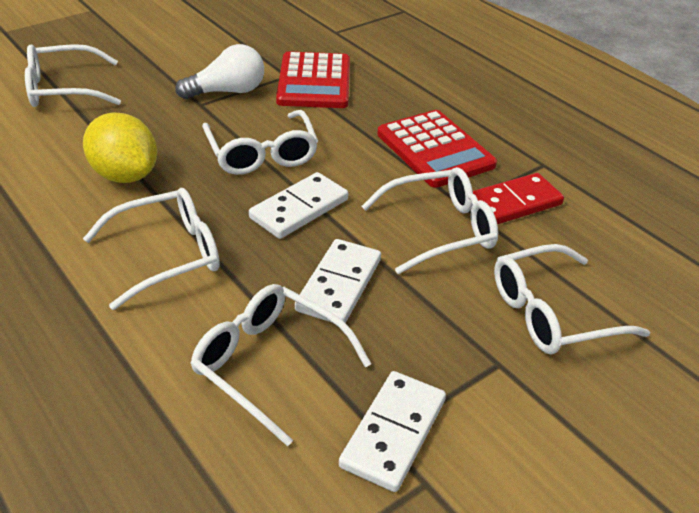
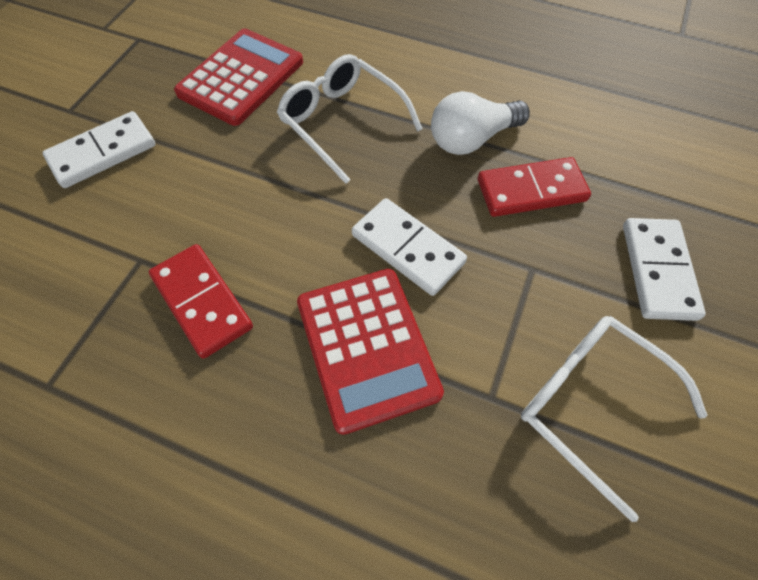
red domino: 1 -> 2
white glasses: 6 -> 2
yellow lemon: 1 -> 0

